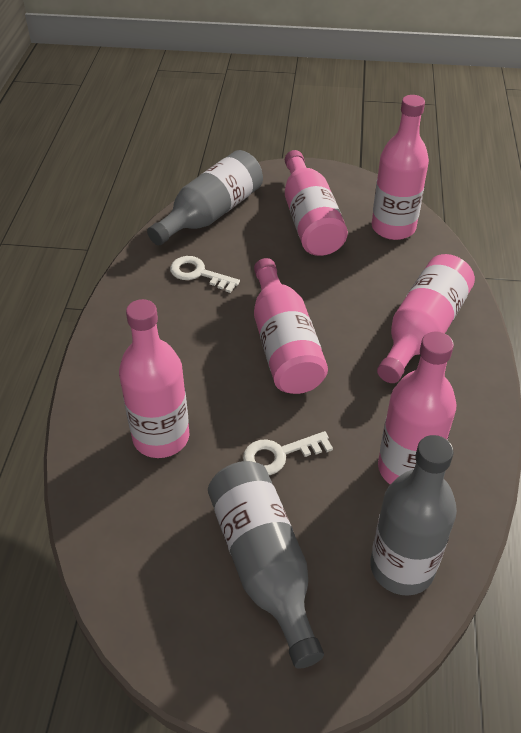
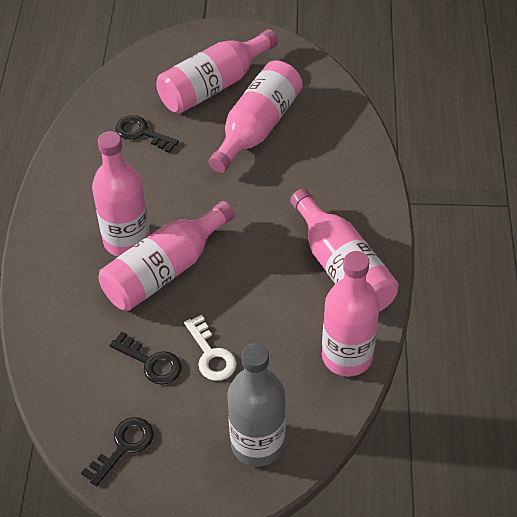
black key: 0 -> 3
grey bottle: 3 -> 1
white key: 2 -> 1

